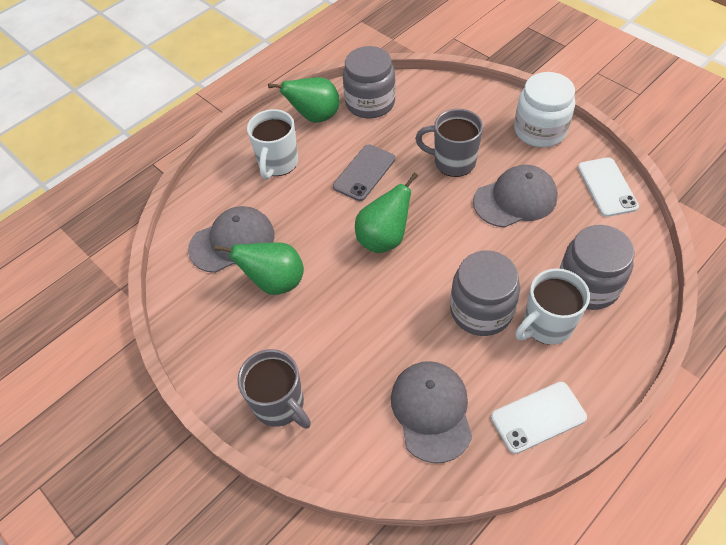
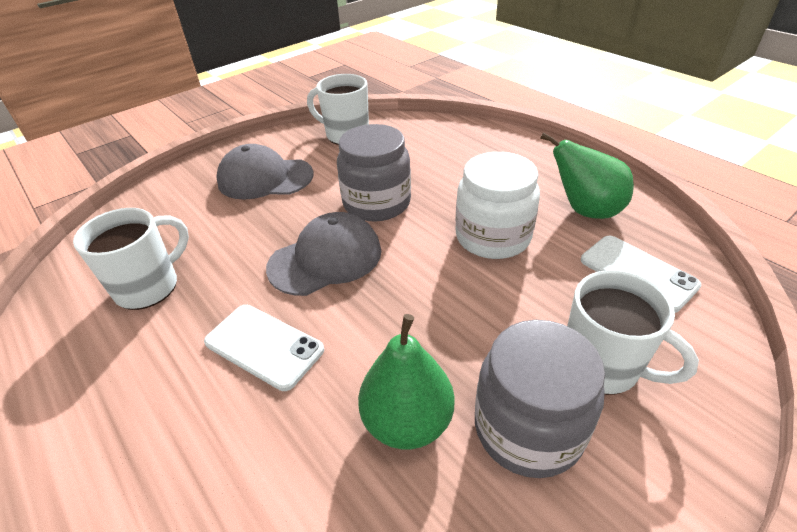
green pear: 3 -> 2
grey cap: 3 -> 2
grey jar: 3 -> 2
grey mug: 2 -> 0
grey phone: 1 -> 0
white mug: 2 -> 3

